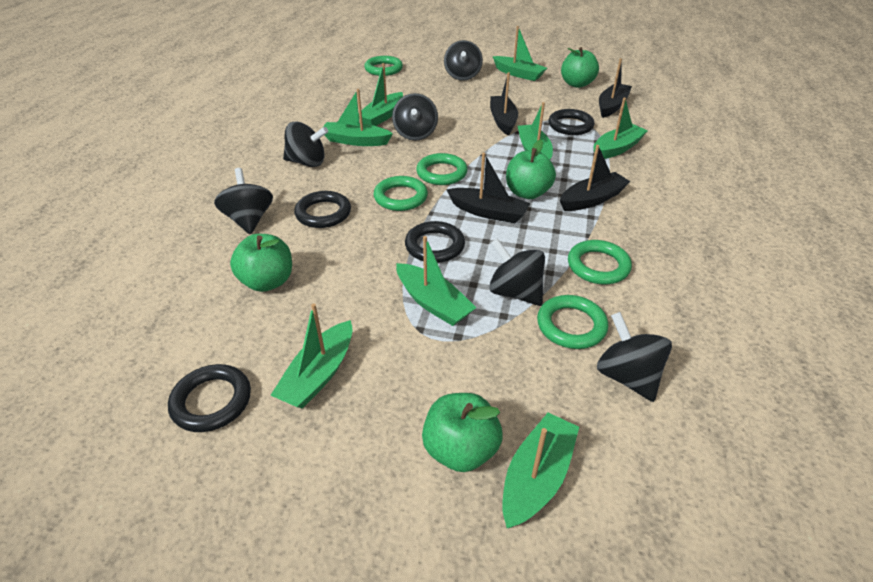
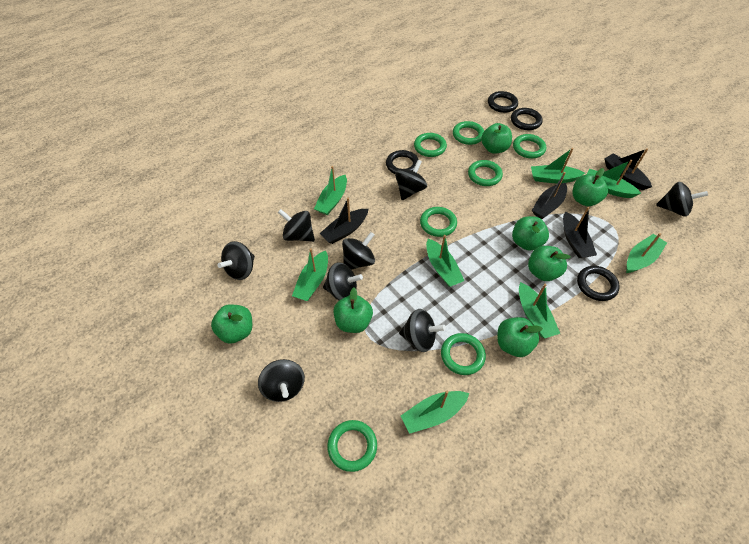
black spinning top: 6 -> 8
green apple: 4 -> 7
green ring: 5 -> 7

